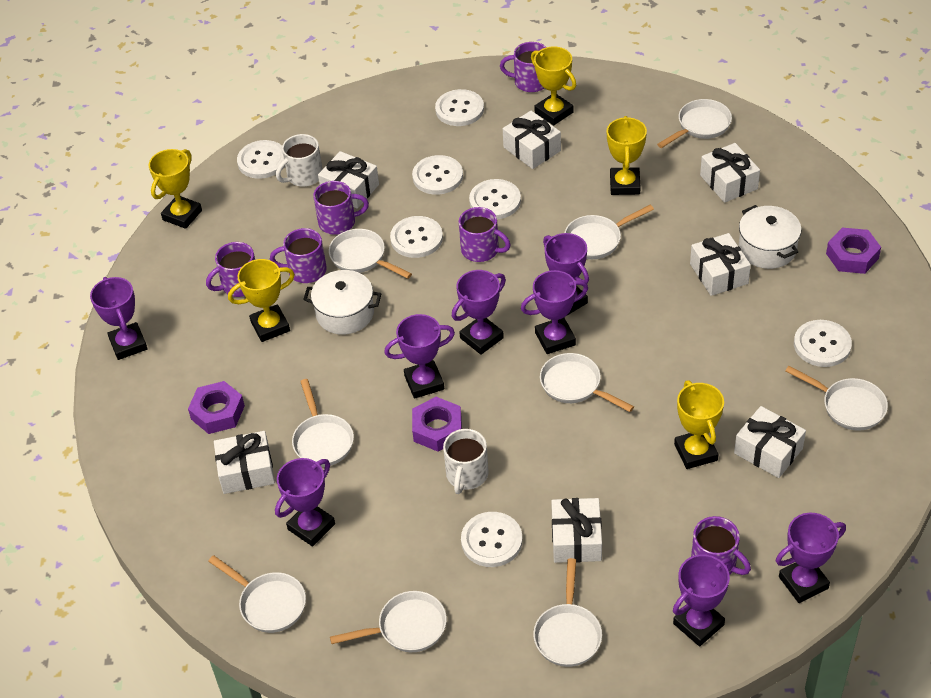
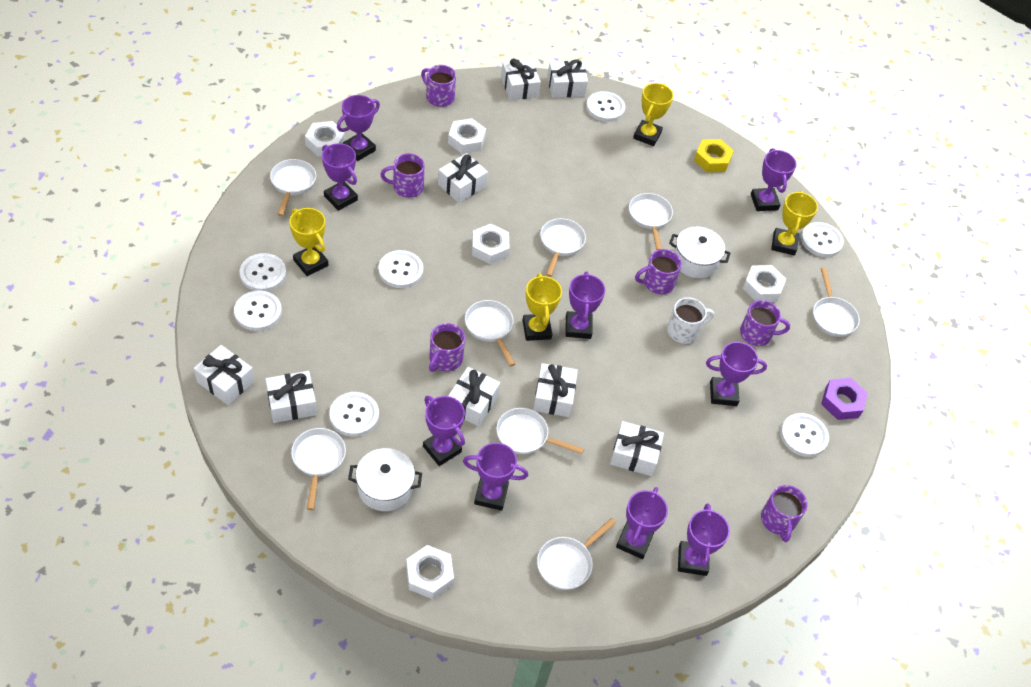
purple nut: 3 -> 1
purple trophy: 8 -> 9
white gift: 7 -> 8
white mug: 2 -> 1
white nut: 0 -> 5
white pan: 9 -> 8
yellow nut: 0 -> 1
yellow trophy: 5 -> 4

